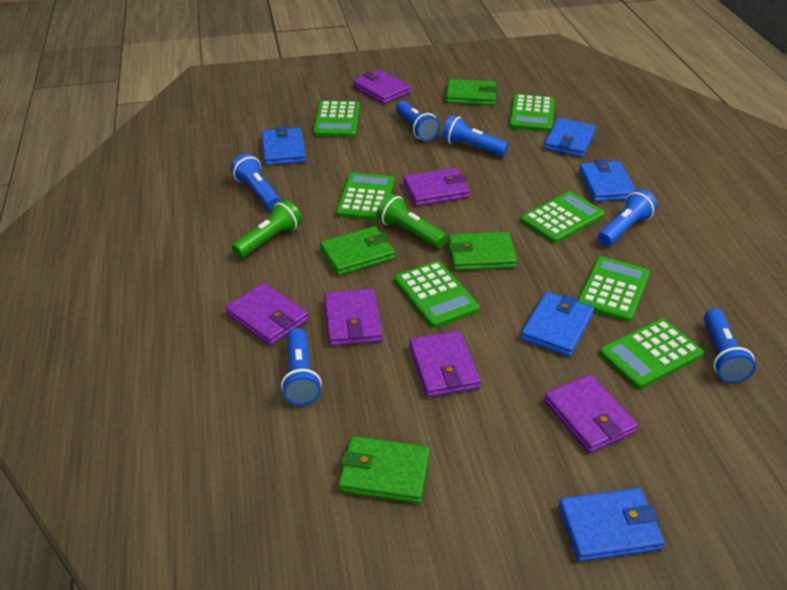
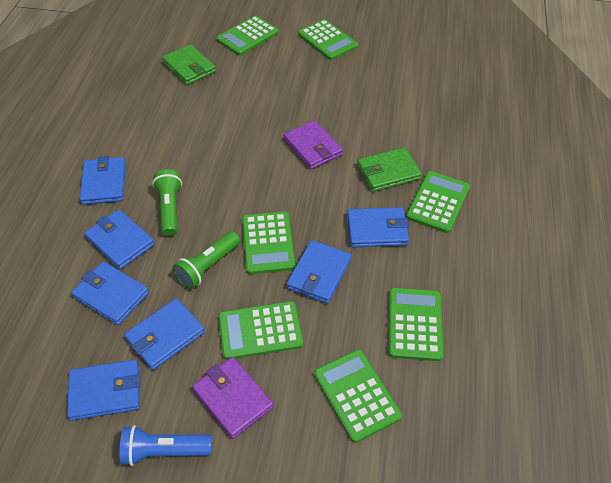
blue flashlight: 6 -> 1
blue wallet: 5 -> 7
green wallet: 4 -> 2
purple wallet: 6 -> 2

